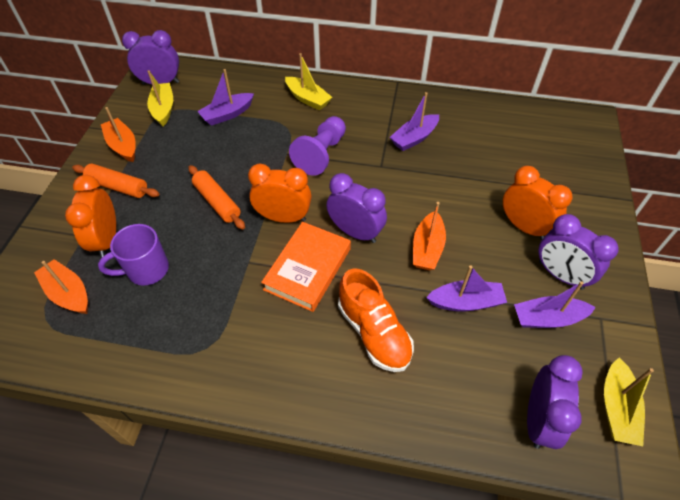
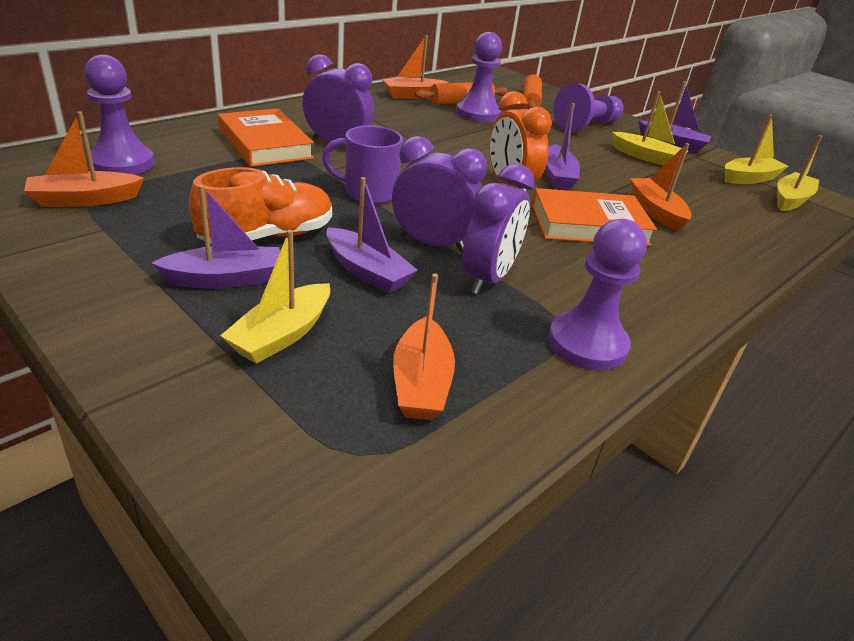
orange boat: 3 -> 4
orange book: 1 -> 2
orange clock: 3 -> 1
purple clock: 4 -> 3
purple pawn: 1 -> 4
yellow boat: 3 -> 4

